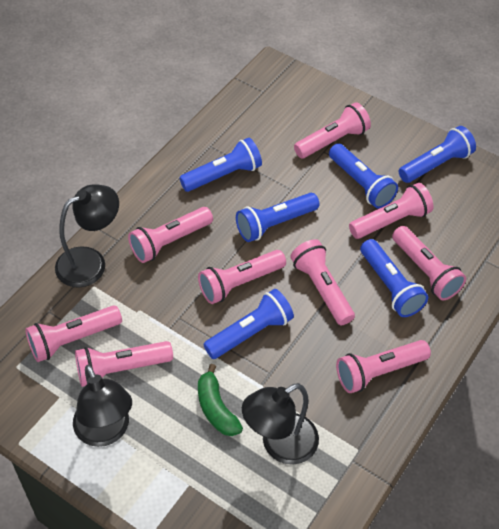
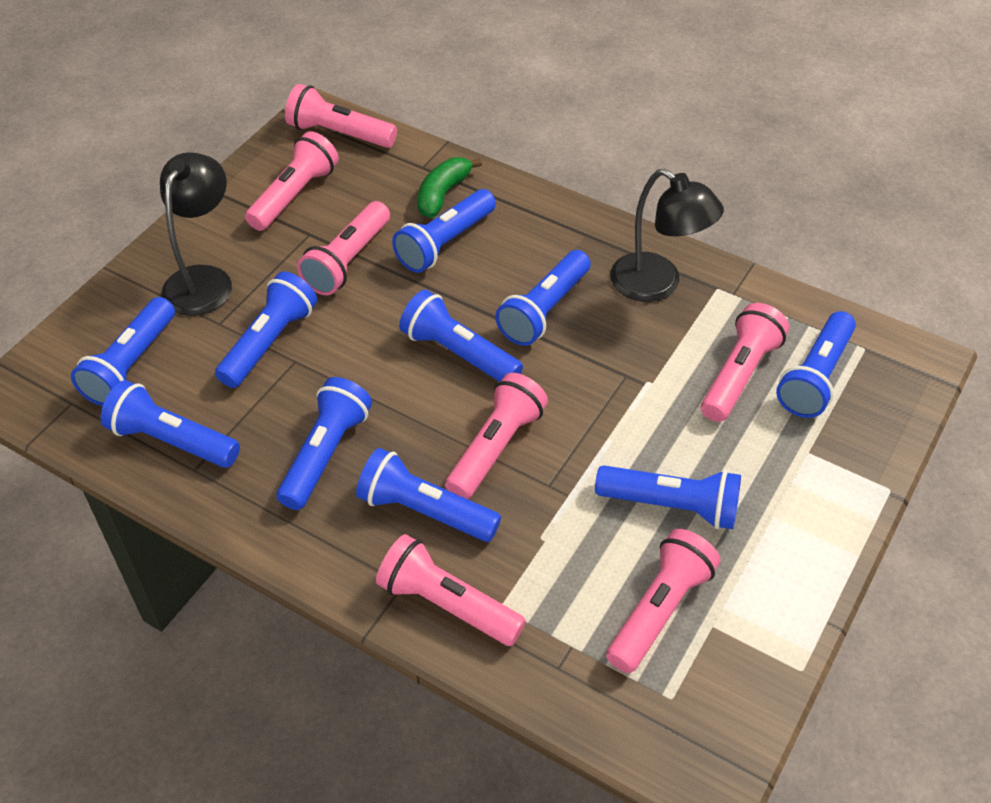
black lamp: 3 -> 2
blue flashlight: 6 -> 10
pink flashlight: 9 -> 7

